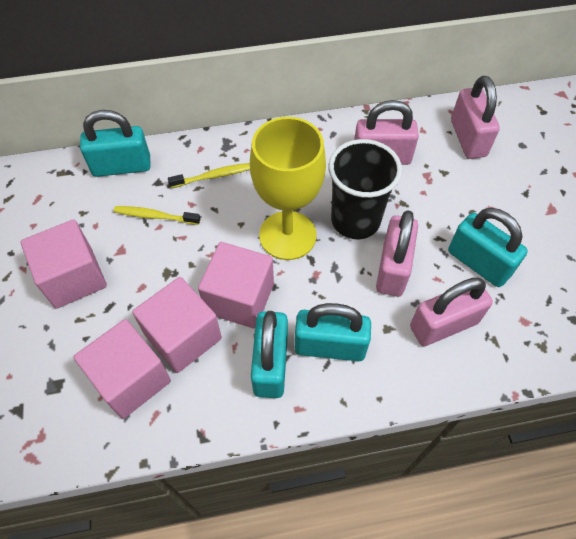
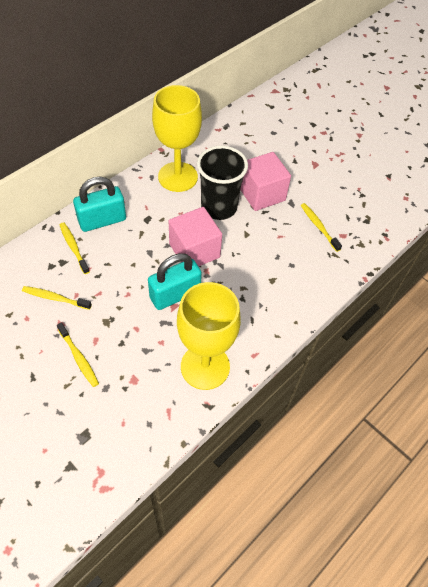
pink cube: 4 -> 2
pink padlock: 4 -> 0
turquoise padlock: 4 -> 2
yellow goblet: 1 -> 2
yellow toothbrush: 2 -> 4

